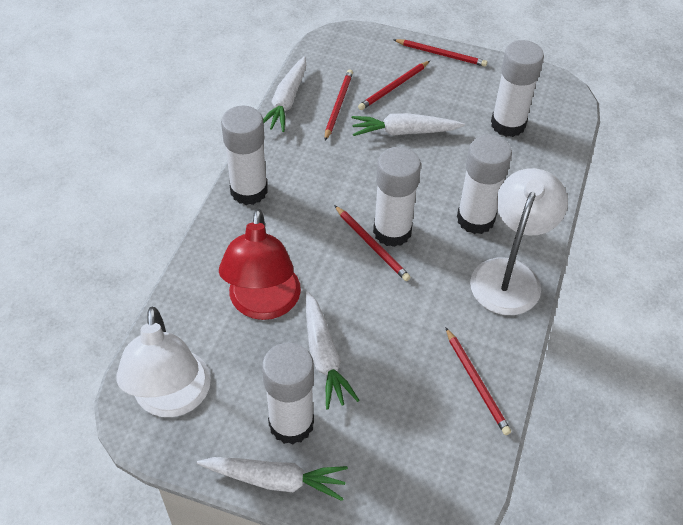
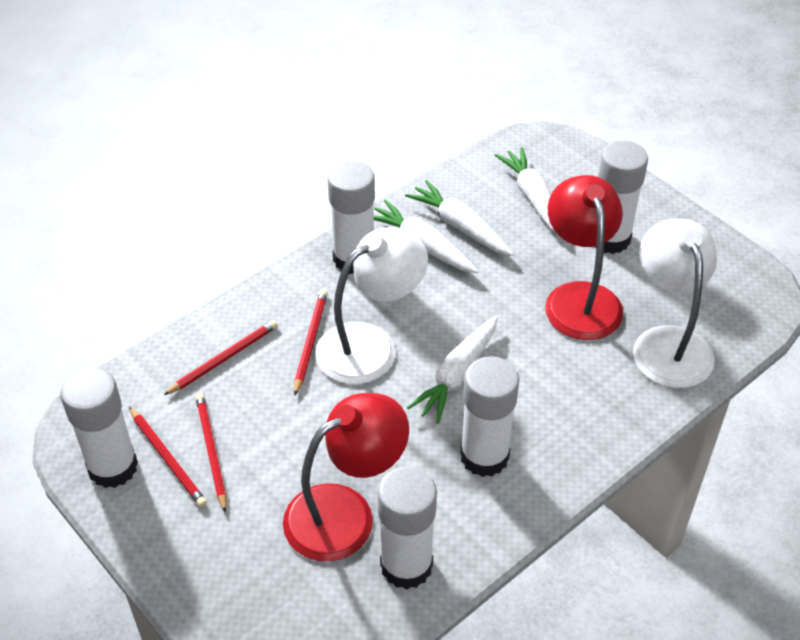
red lamp: 1 -> 2
red pencil: 5 -> 4

